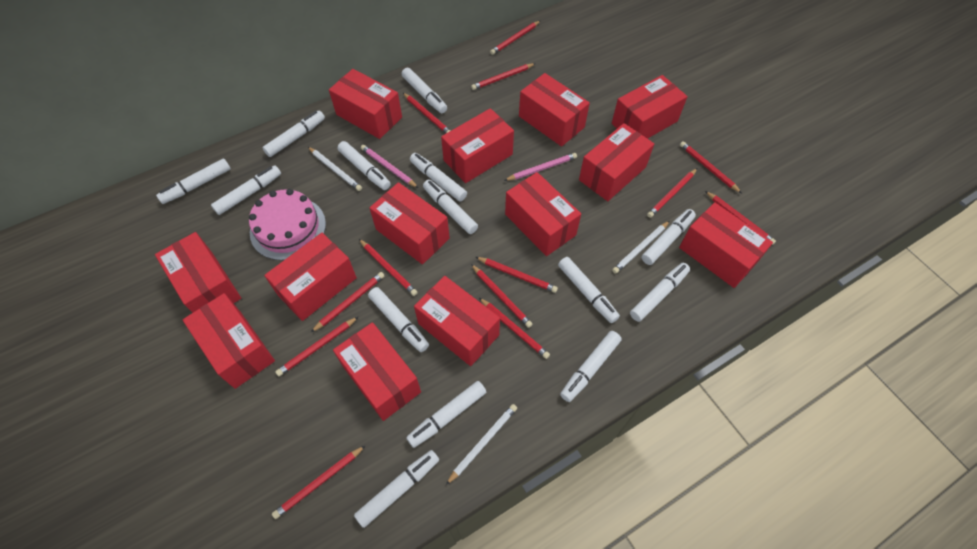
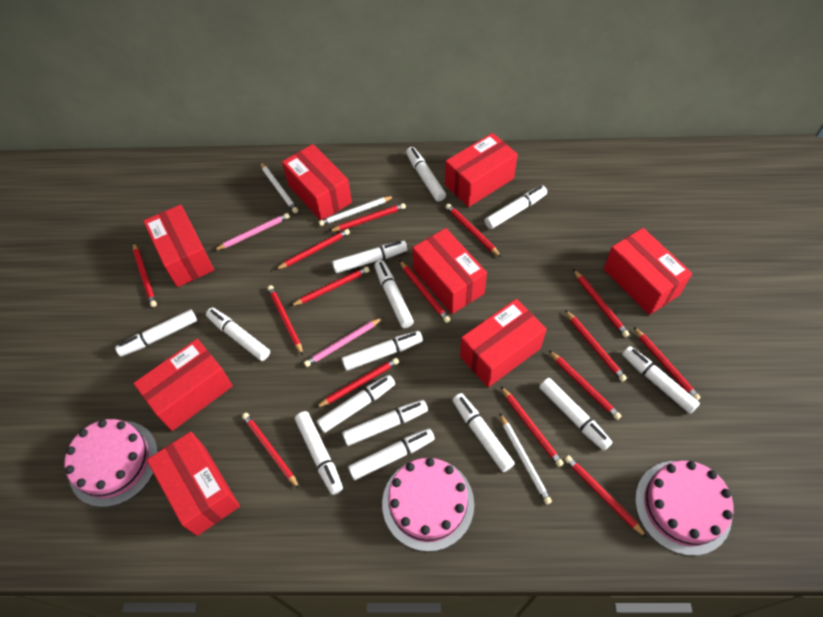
pink cake: 1 -> 3
red box: 13 -> 8
red pencil: 13 -> 15

